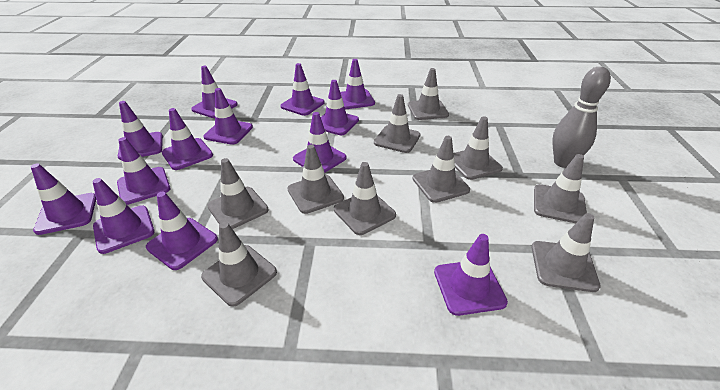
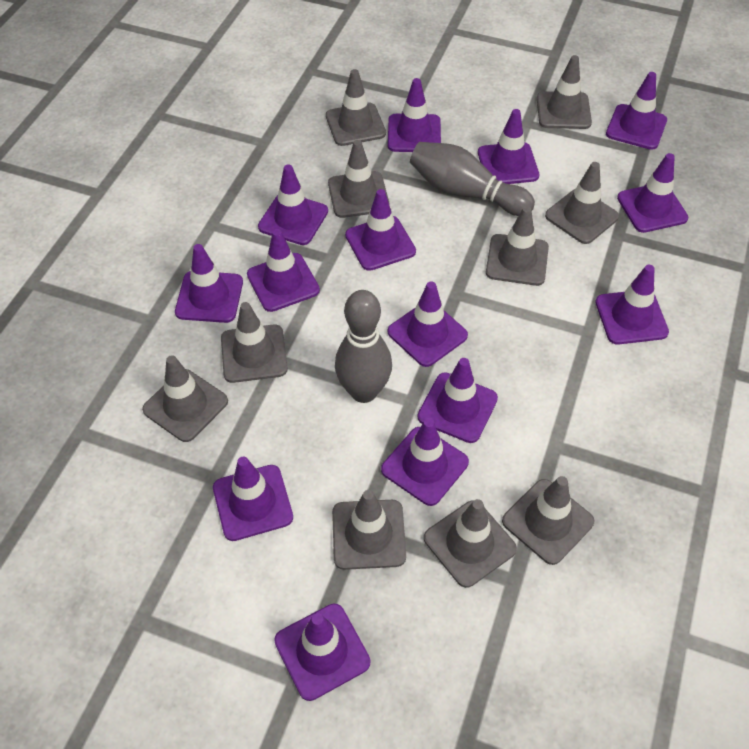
grey bowling pin: 1 -> 2
purple traffic cone: 13 -> 14

